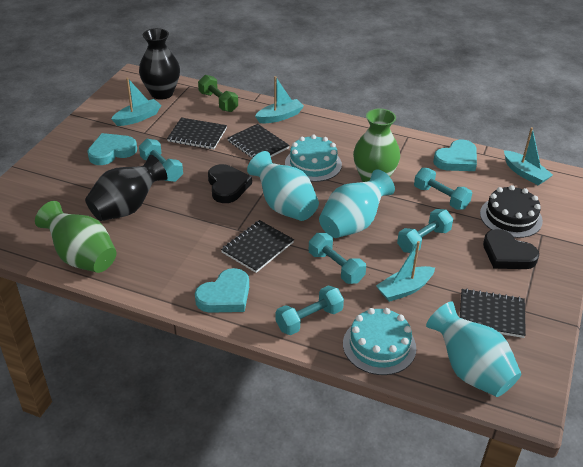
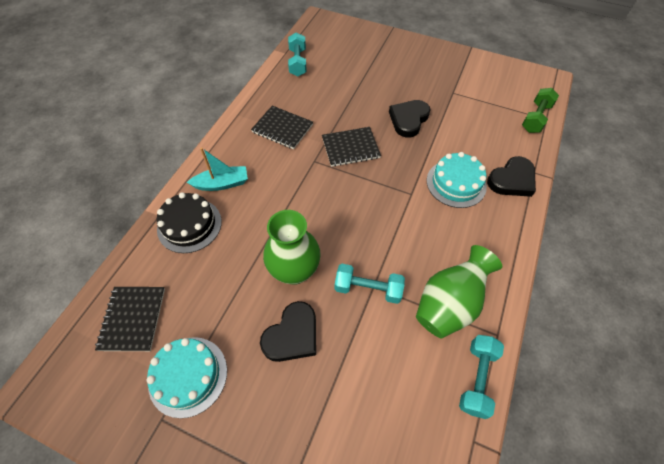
black heart: 2 -> 3
black notebook: 4 -> 3
black vase: 2 -> 0
turquoise boat: 4 -> 1
turquoise dumbbell: 5 -> 3
turquoise heart: 3 -> 0
turquoise vase: 3 -> 0

